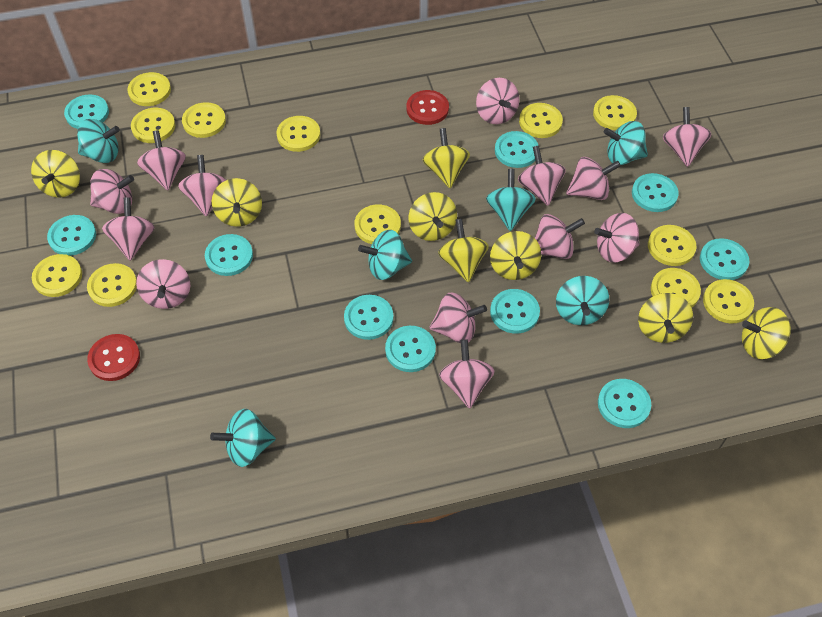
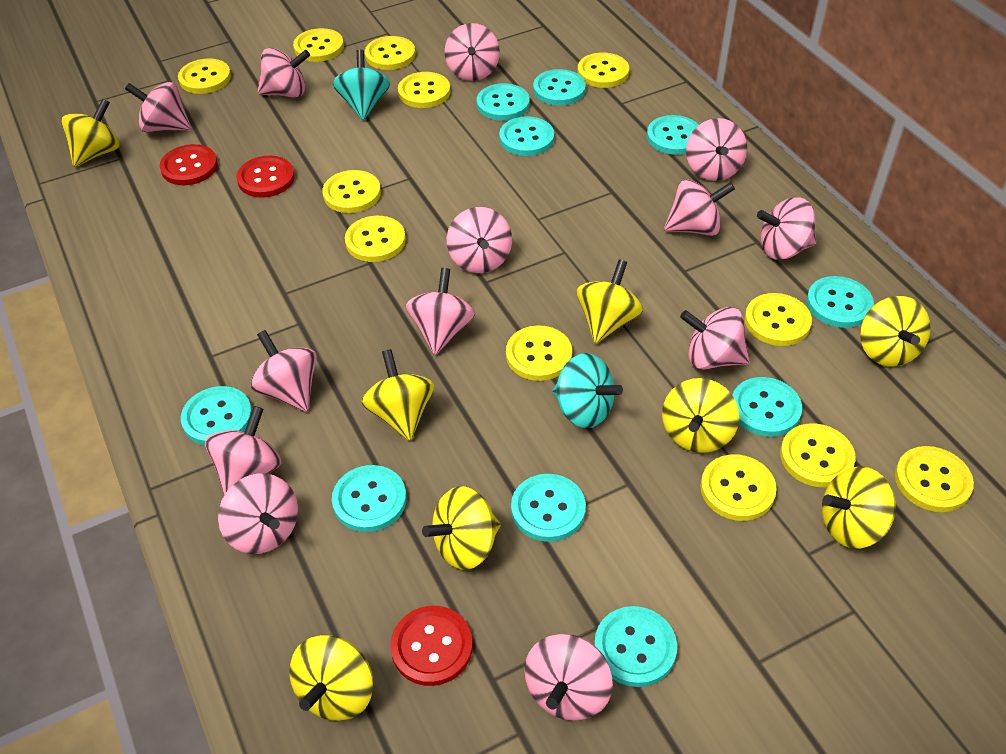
red button: 2 -> 3
turquoise spinning top: 6 -> 2

